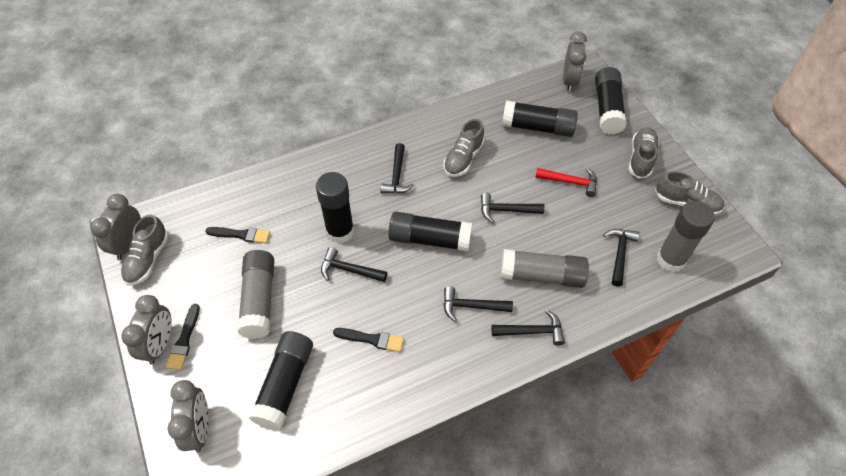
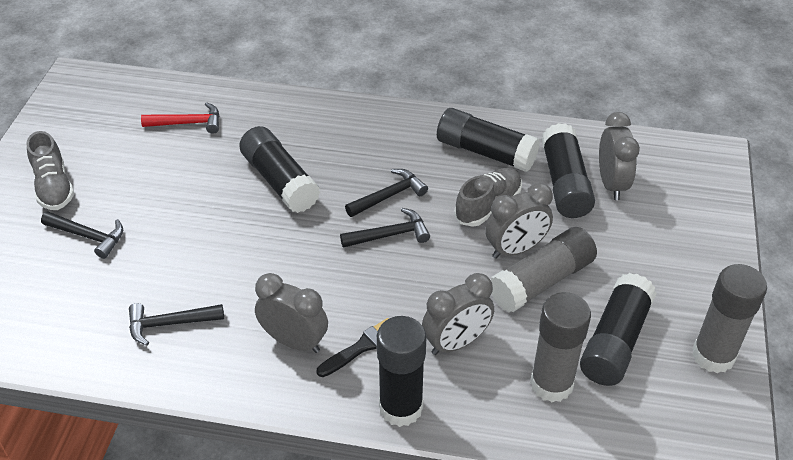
black brush: 3 -> 1
black hammer: 6 -> 4
grey shoe: 4 -> 2

